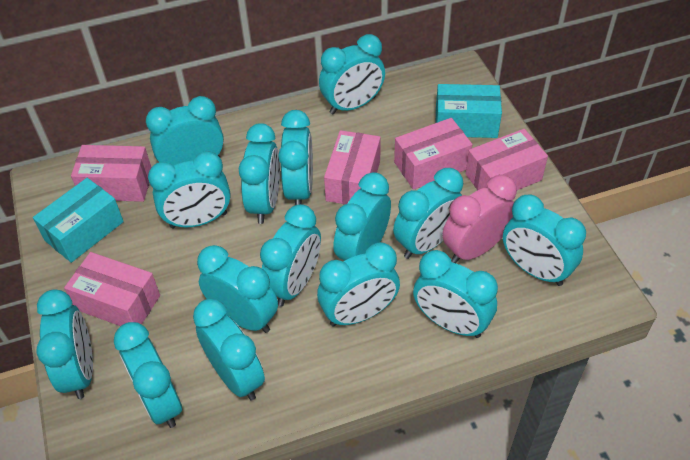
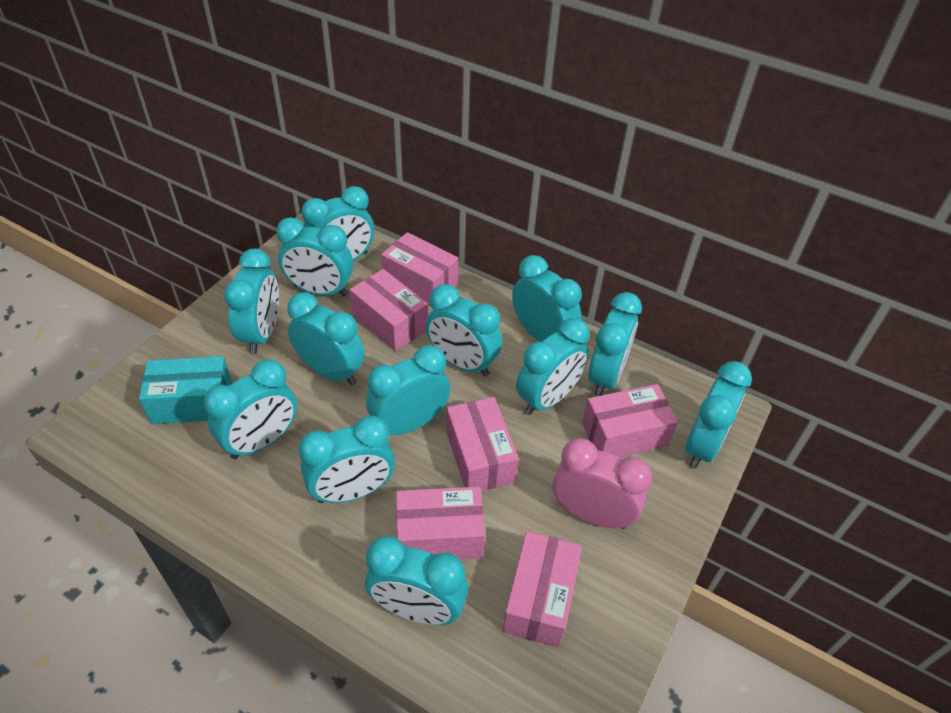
pink box: 5 -> 6
turquoise box: 2 -> 1
turquoise clock: 15 -> 13

